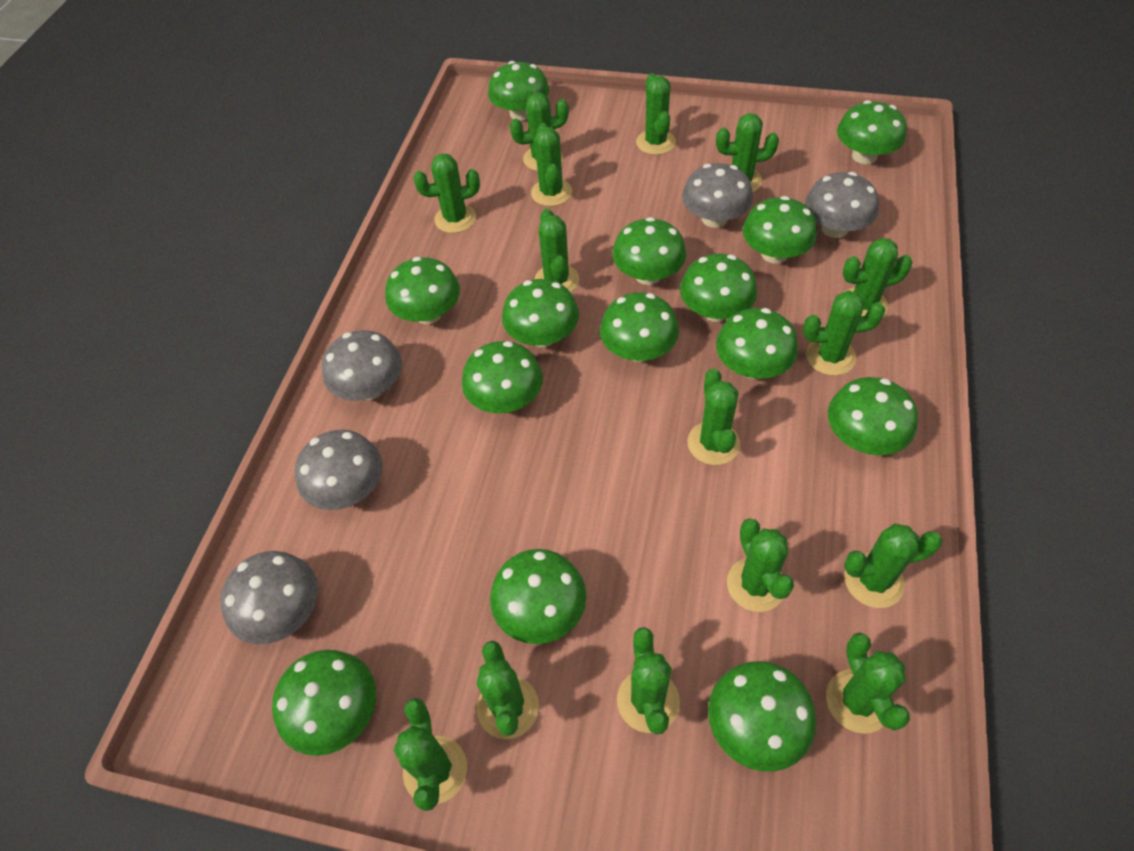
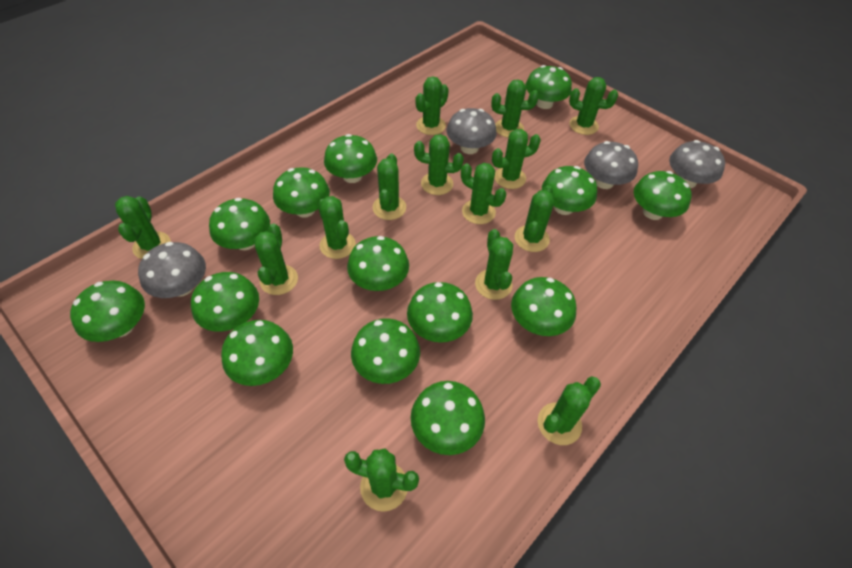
green cactus: 15 -> 14
grey mushroom: 5 -> 4

